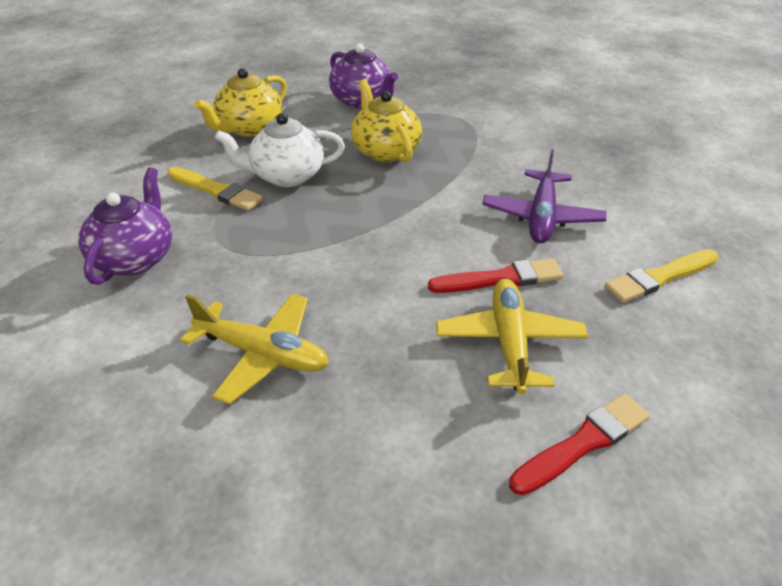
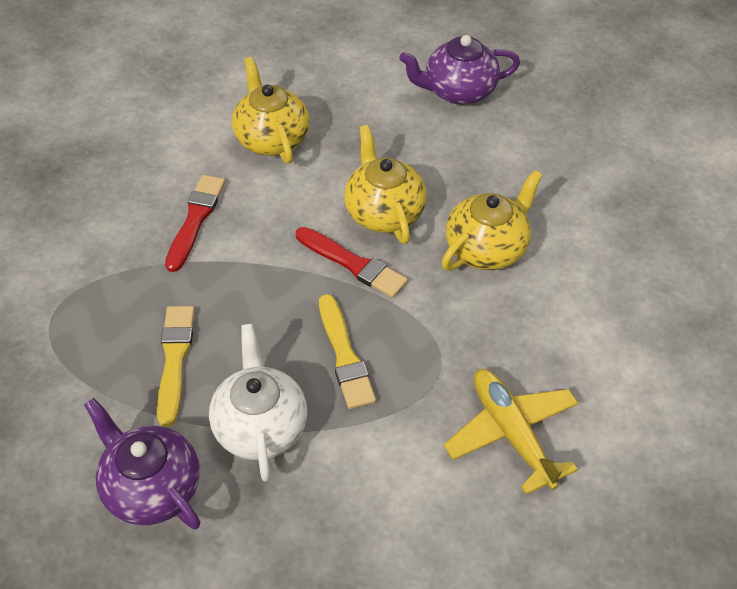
purple plane: 1 -> 0
yellow plane: 2 -> 1
yellow teapot: 2 -> 3

